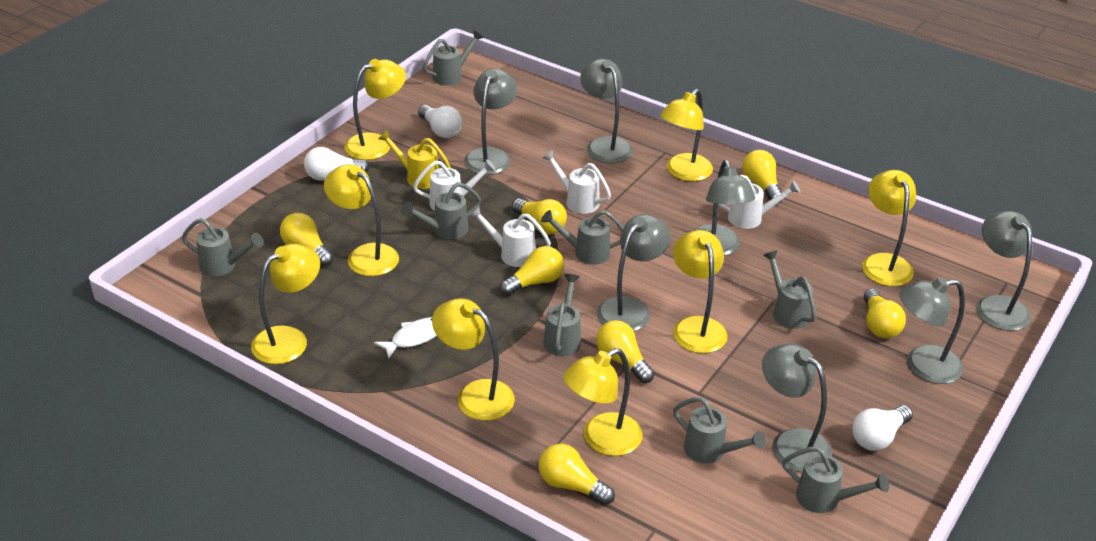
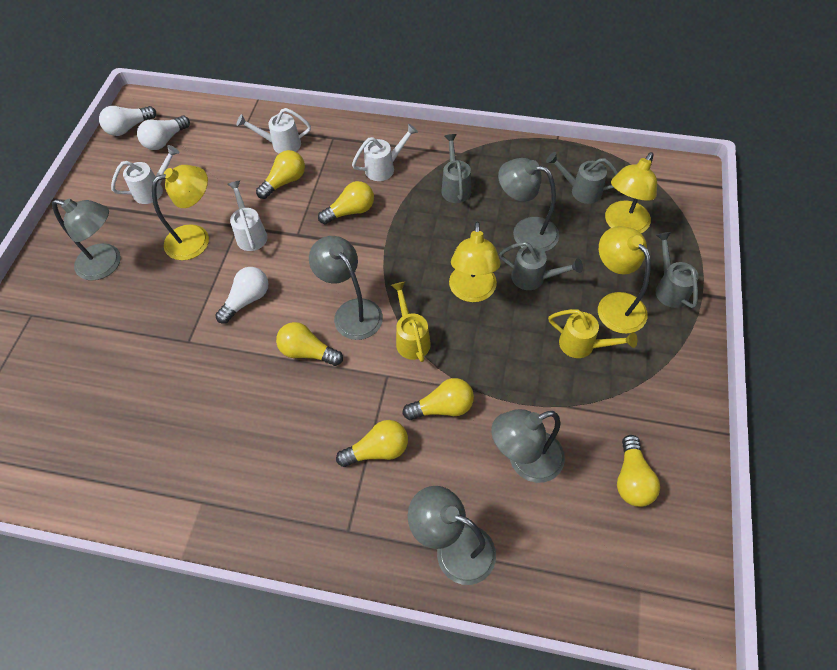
grey lamp: 7 -> 5
grey watering can: 8 -> 4
white fish: 1 -> 0
yellow lamp: 8 -> 4
yellow light bulb: 7 -> 6
yellow watering can: 1 -> 2

